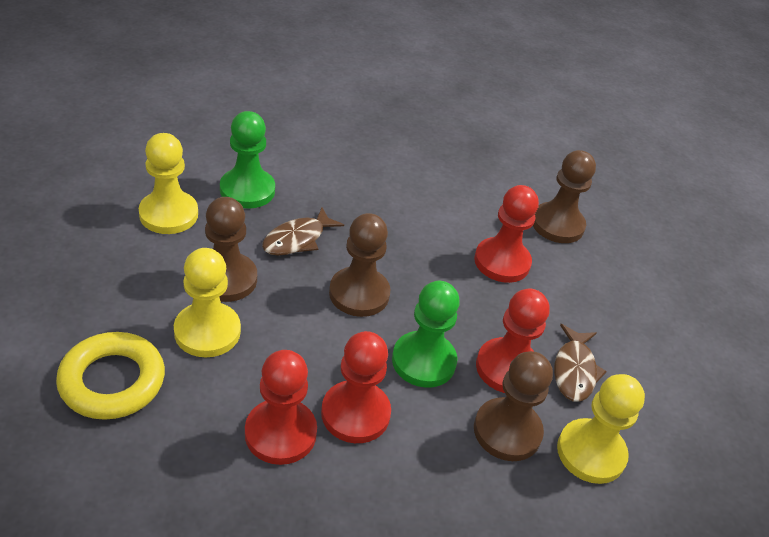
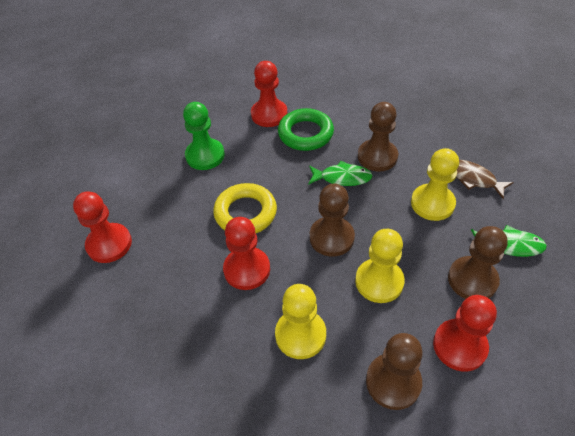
brown fish: 2 -> 1
green fish: 0 -> 2
green pawn: 2 -> 1
green ring: 0 -> 1

